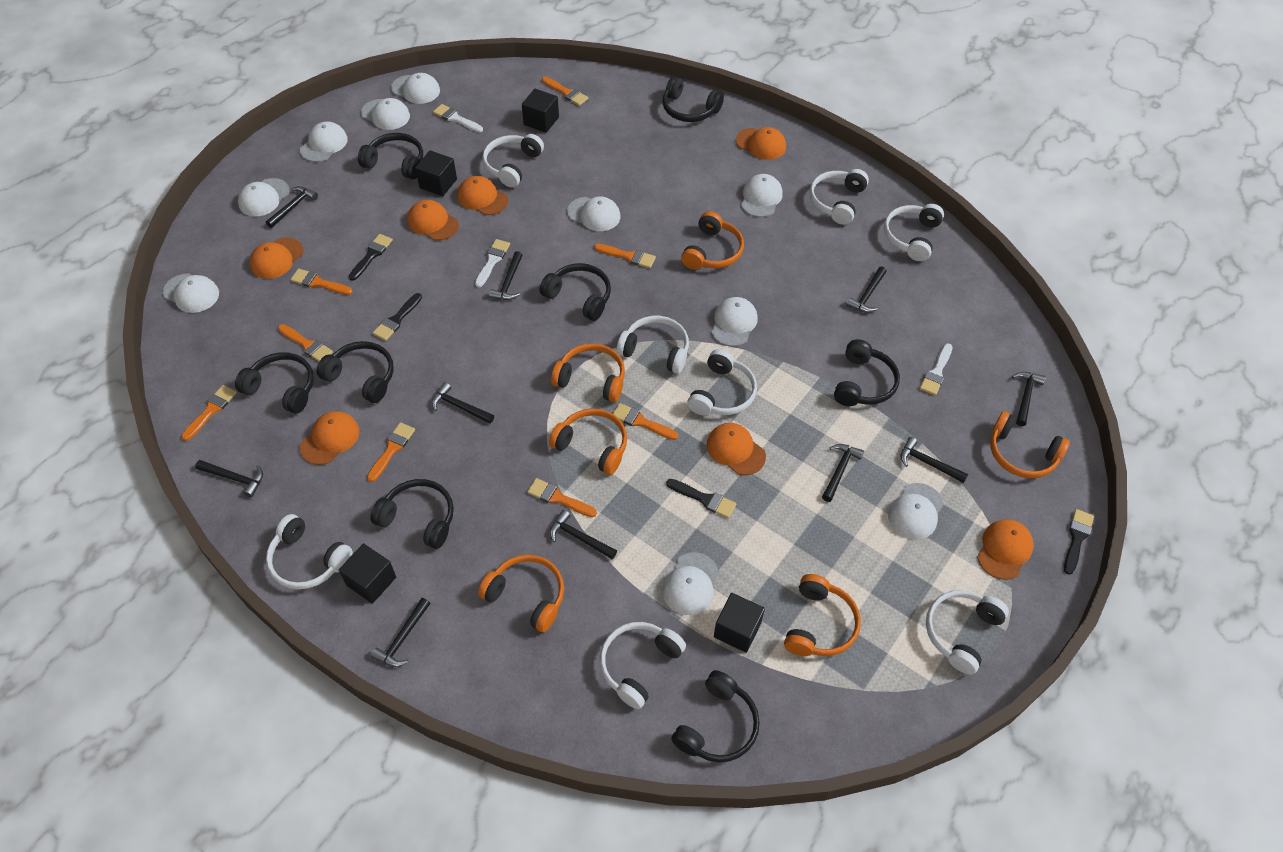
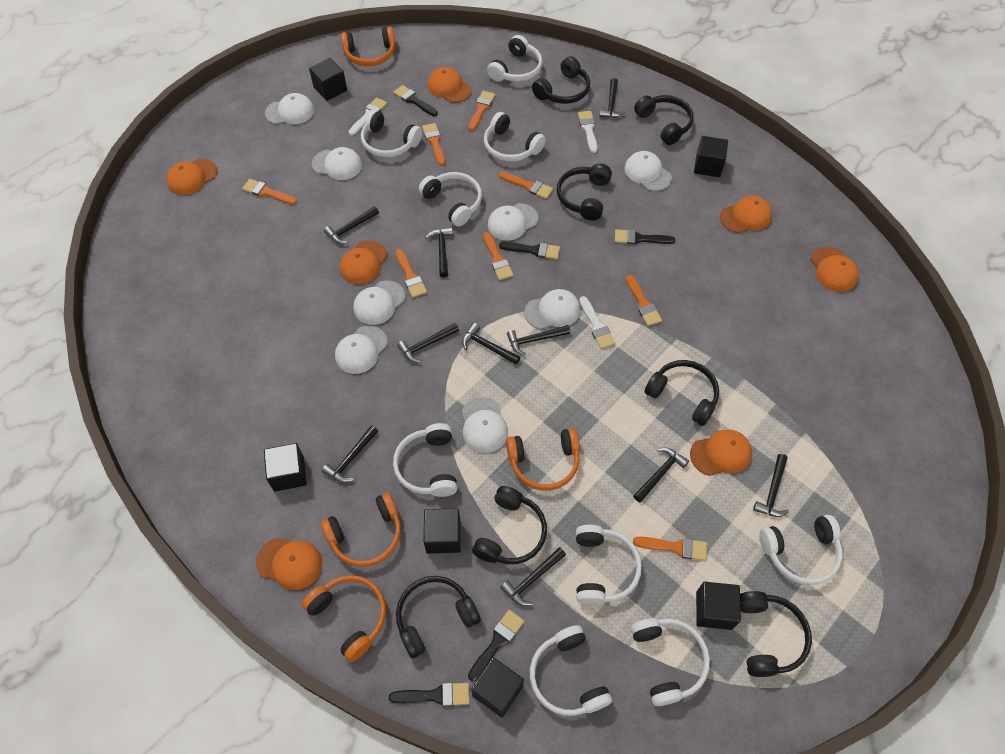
black brush: 4 -> 5
black cube: 4 -> 6
black headphones: 8 -> 7
orange headphones: 6 -> 4
white cap: 10 -> 8
white headphones: 8 -> 9

